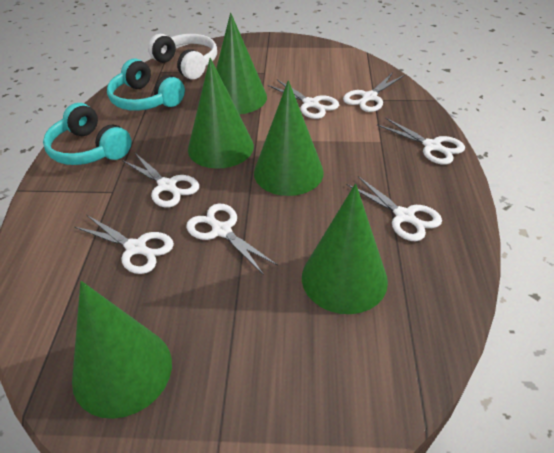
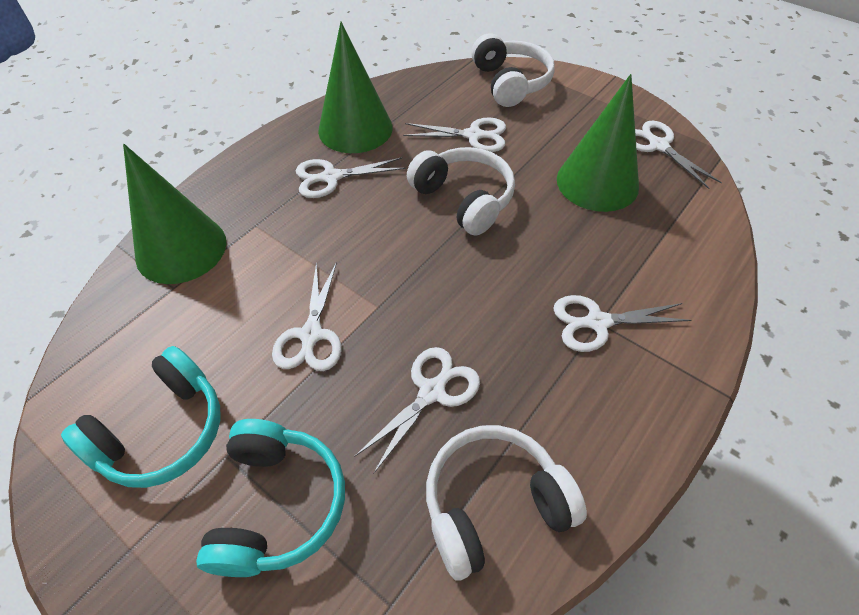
green cone: 5 -> 3
white headphones: 1 -> 3
white scissors: 7 -> 6

